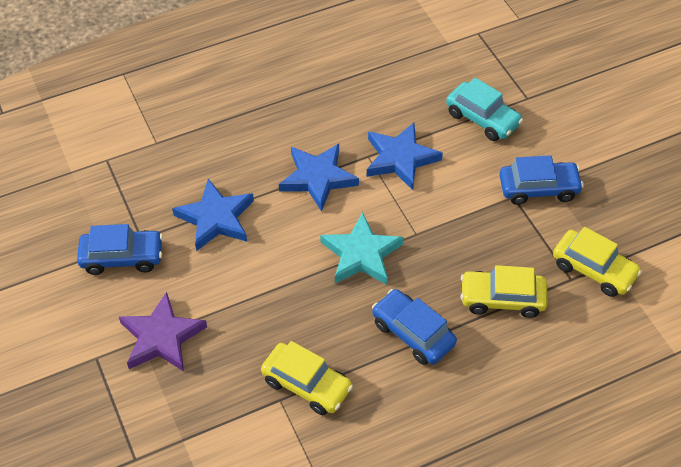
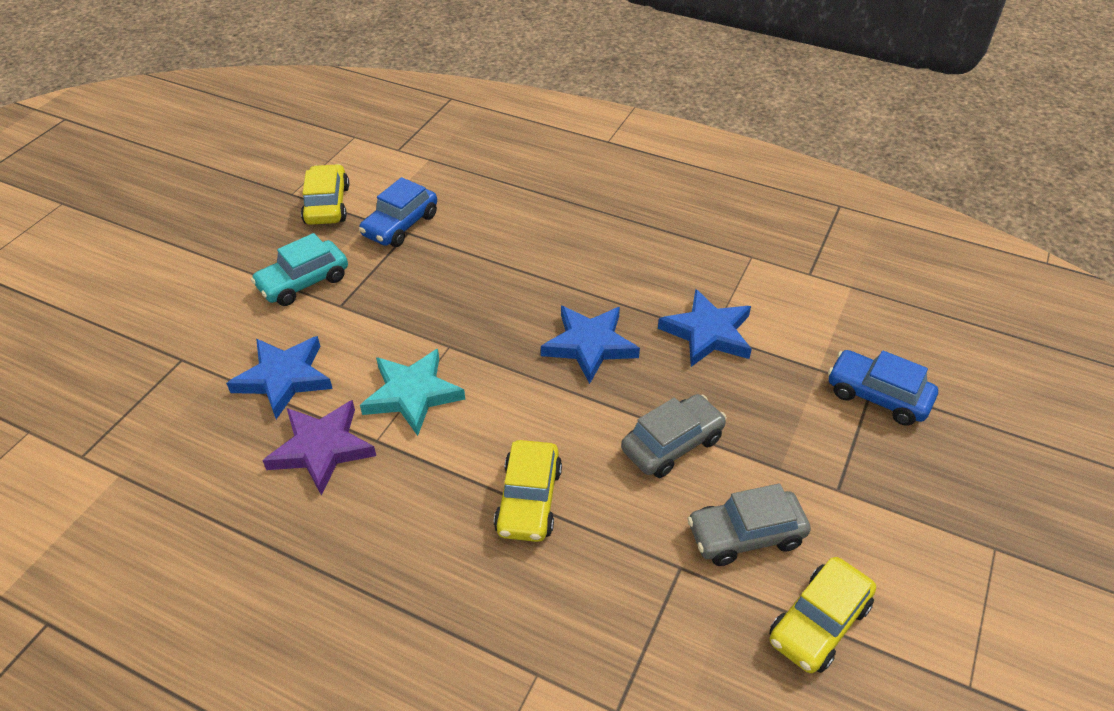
blue car: 3 -> 2
grey car: 0 -> 2

